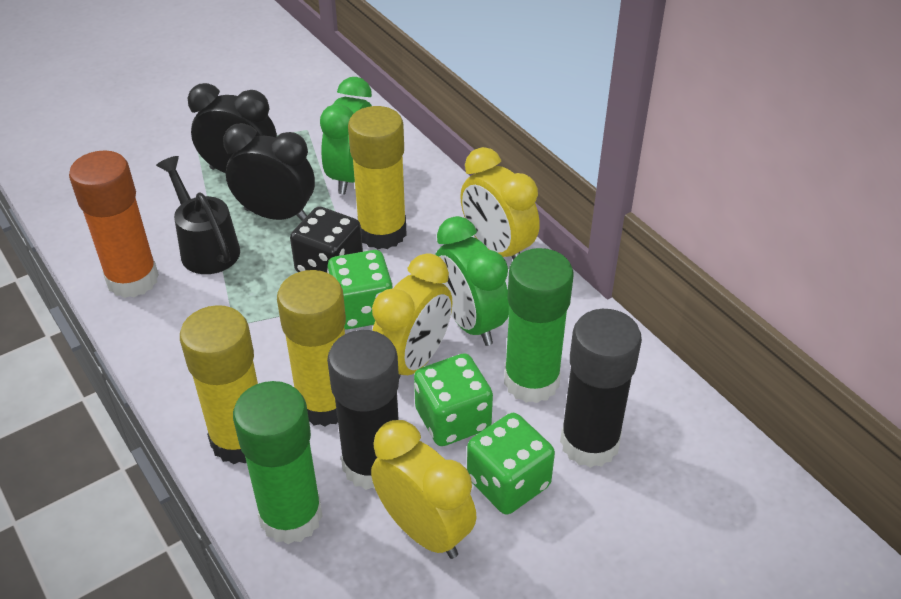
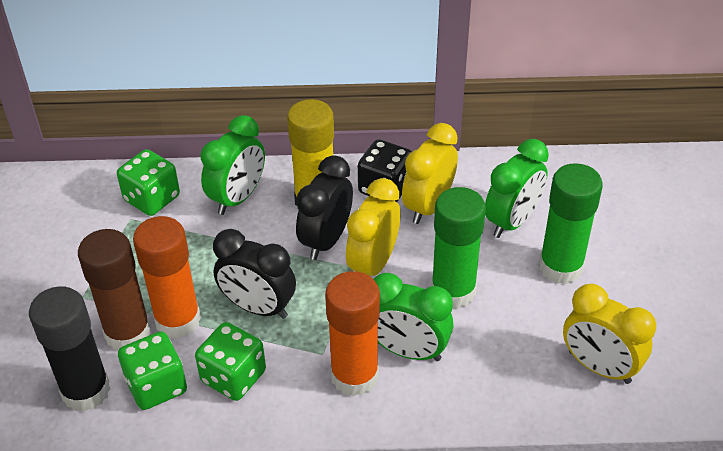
black glue stick: 2 -> 1
black watering can: 1 -> 0
brown glue stick: 0 -> 1
green clock: 2 -> 3
orange glue stick: 1 -> 2
yellow glue stick: 3 -> 1

